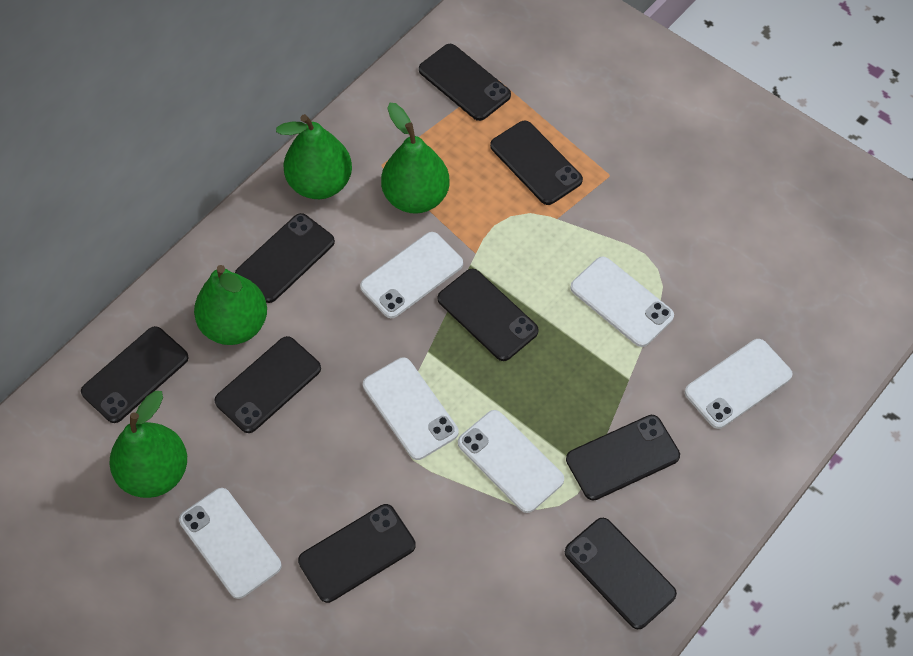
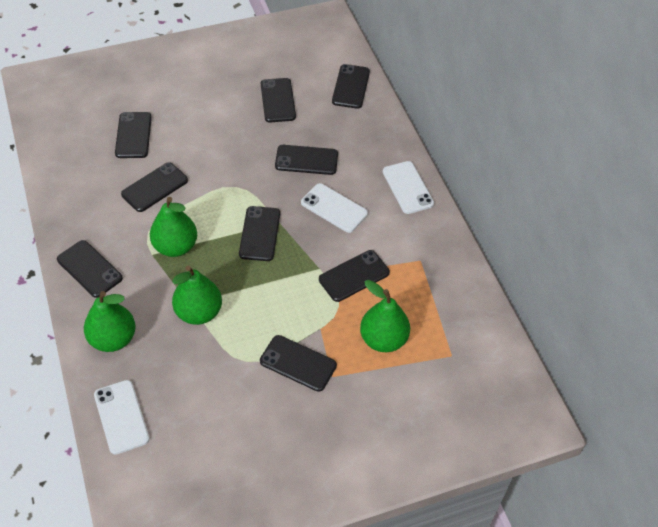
white phone: 6 -> 3

